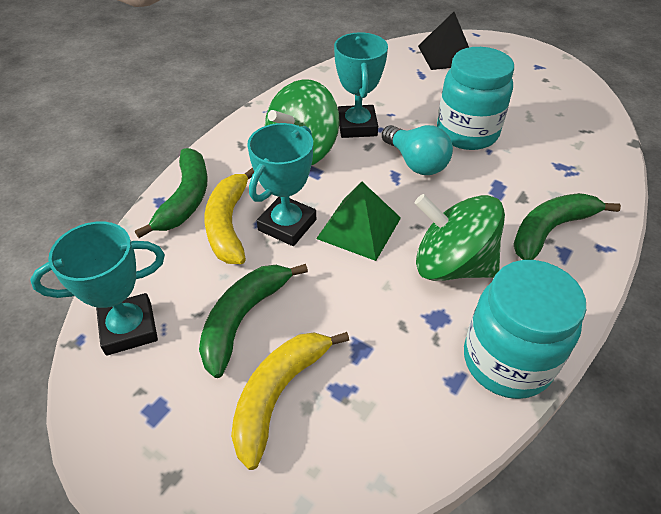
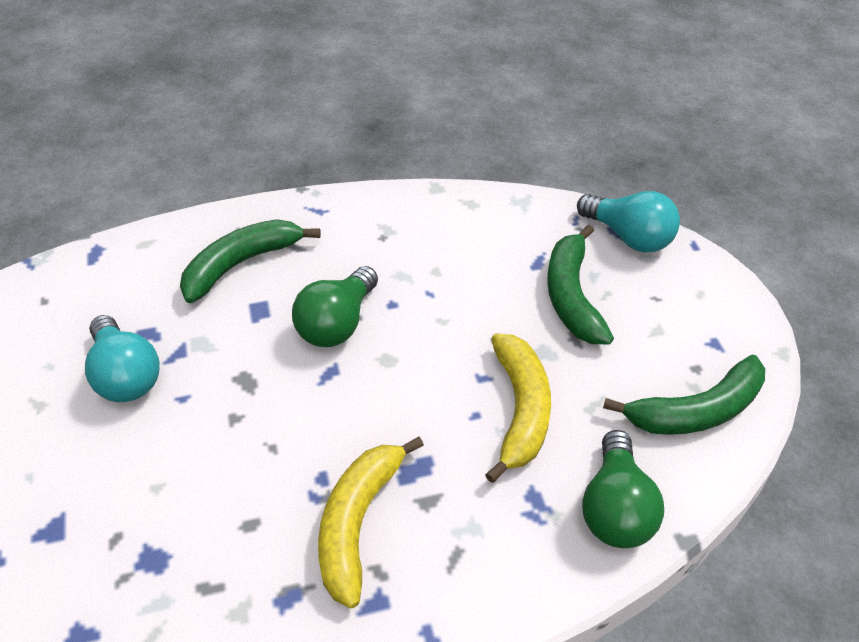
black pyramid: 1 -> 0
green light bulb: 0 -> 2
green pyramid: 1 -> 0
green spinning top: 2 -> 0
turquoise jar: 2 -> 0
turquoise light bulb: 1 -> 2
turquoise trophy: 3 -> 0

